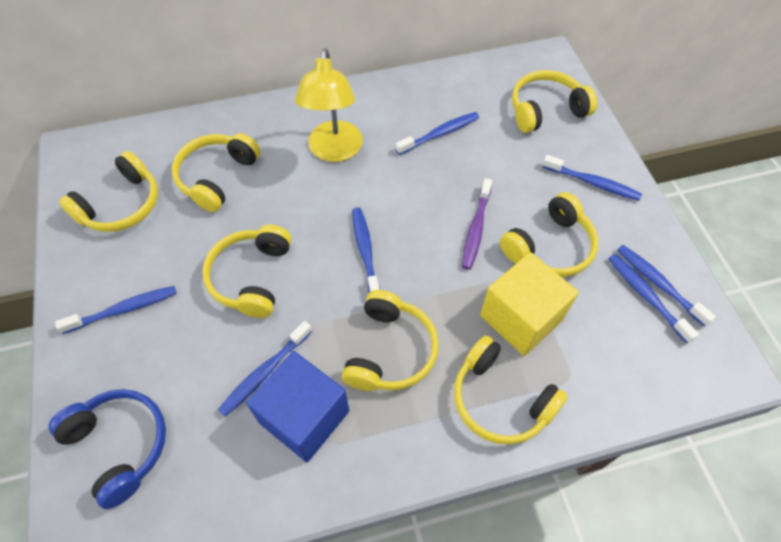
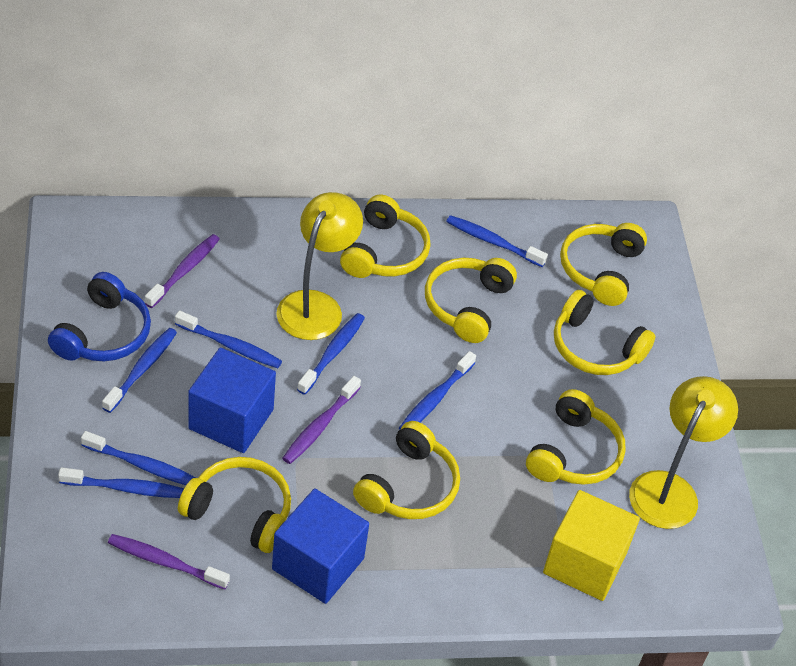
blue cube: 1 -> 2
purple toothbrush: 1 -> 3
yellow lamp: 1 -> 2

